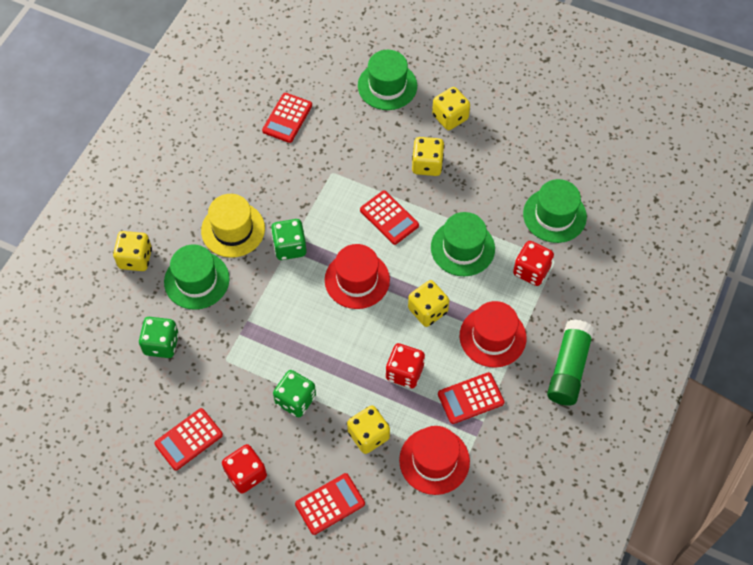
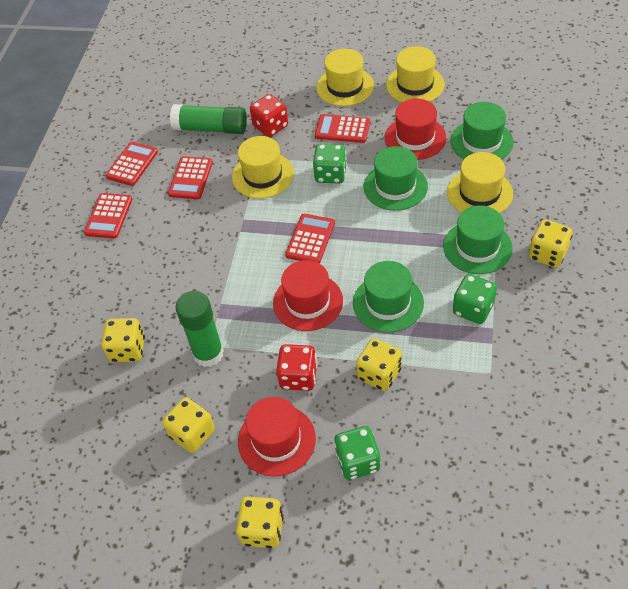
green glue stick: 1 -> 2
red dice: 3 -> 2
yellow hat: 1 -> 4

